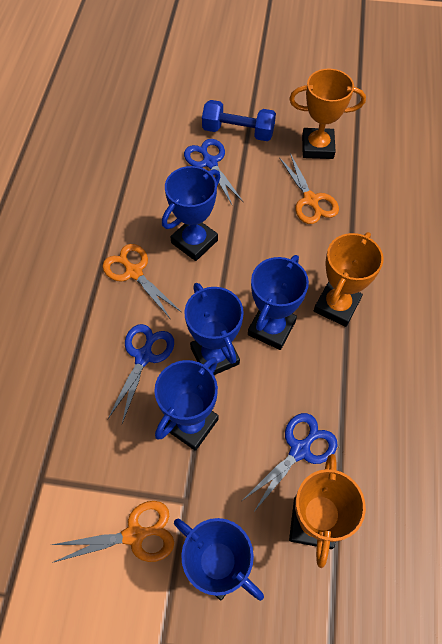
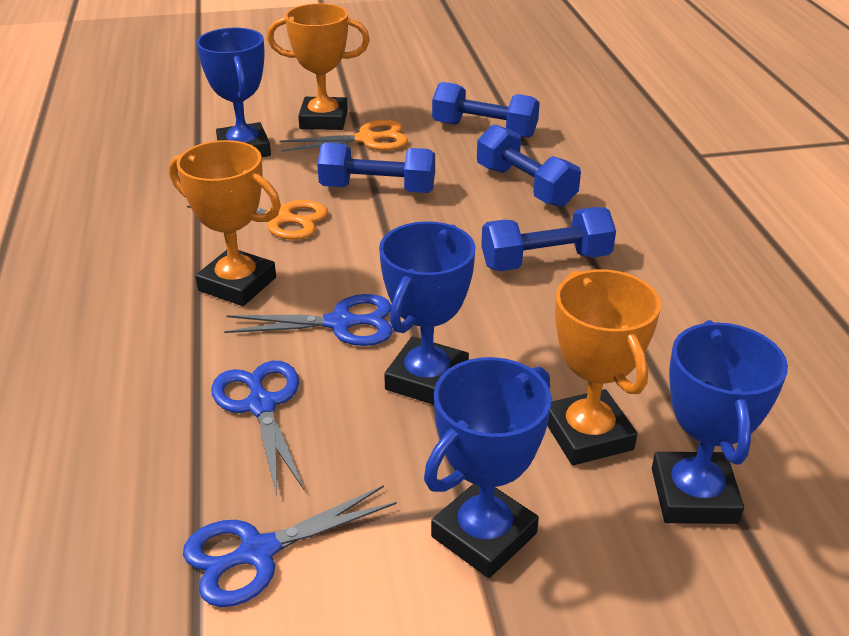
blue dumbbell: 1 -> 4
blue trophy: 5 -> 4
orange scissors: 3 -> 2

